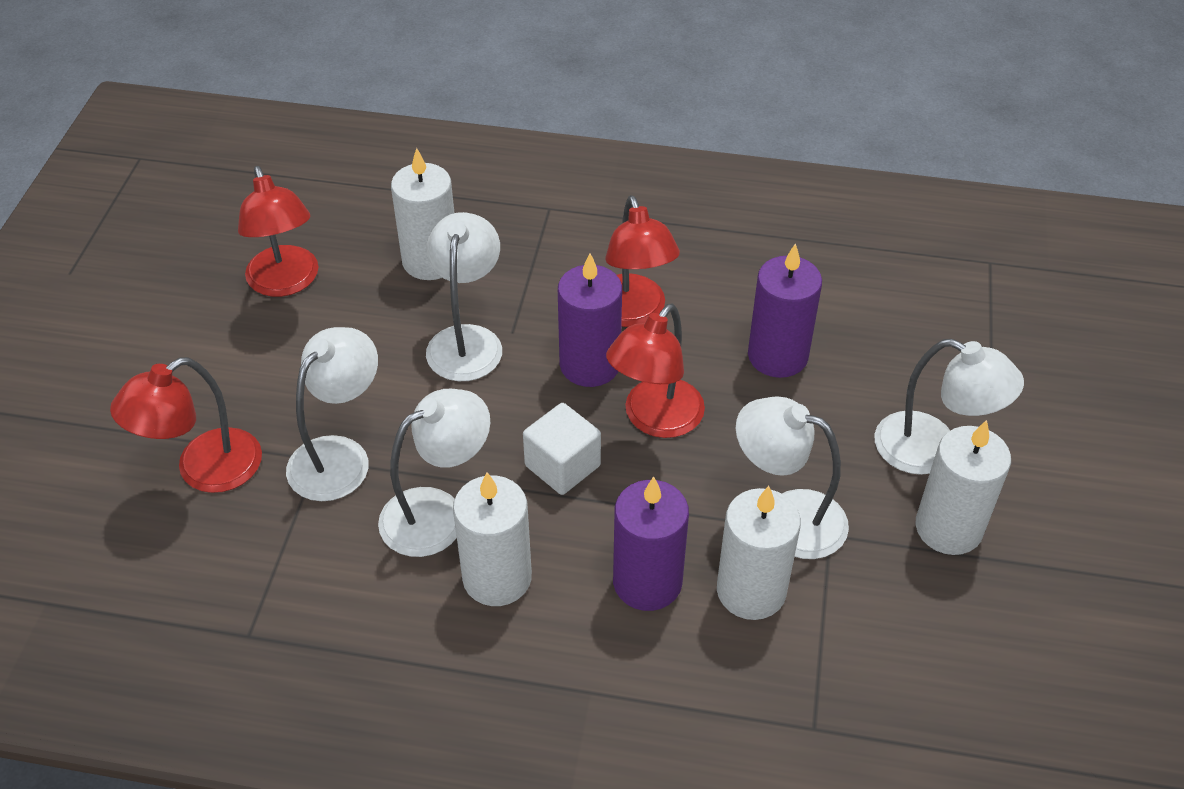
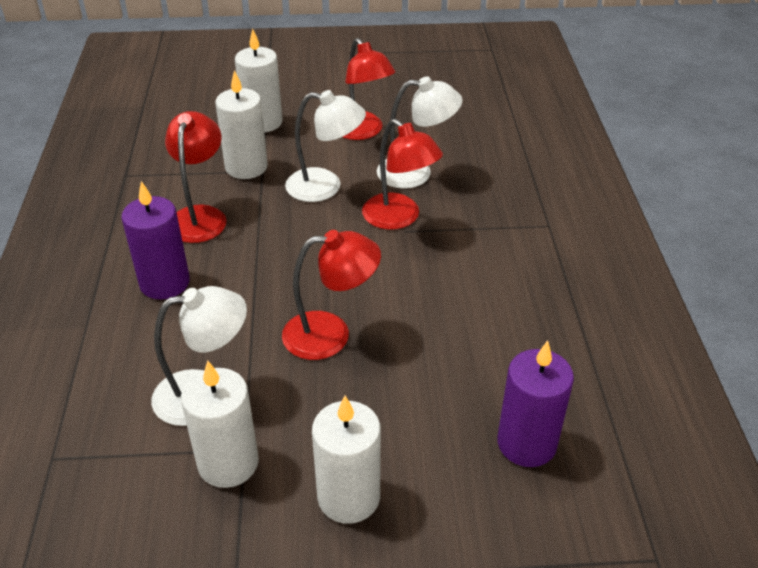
purple candle: 3 -> 2
white cube: 1 -> 0
white lamp: 5 -> 3

